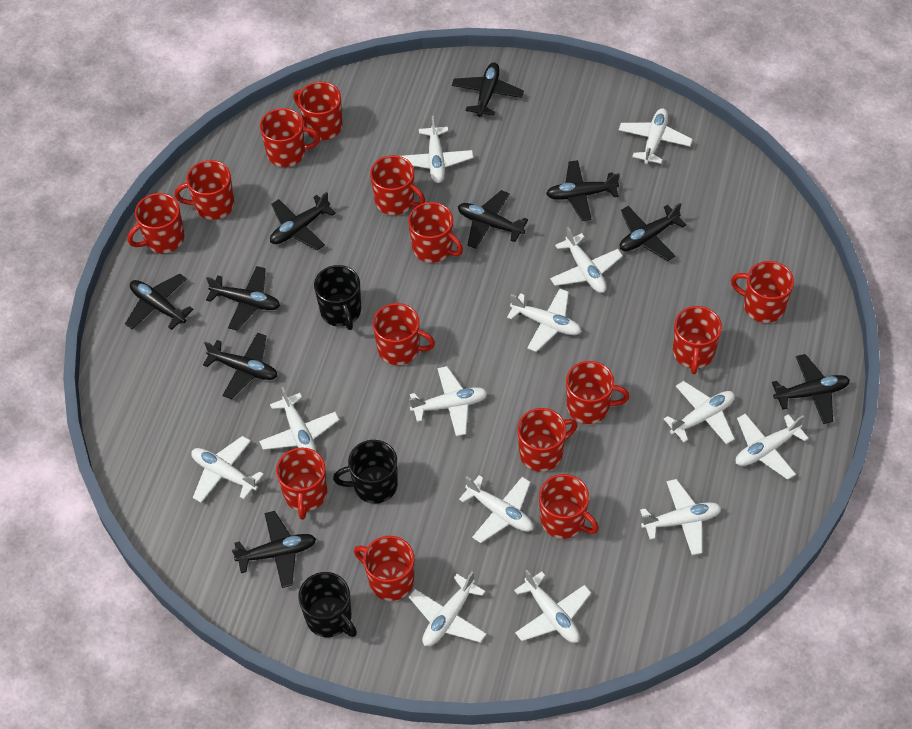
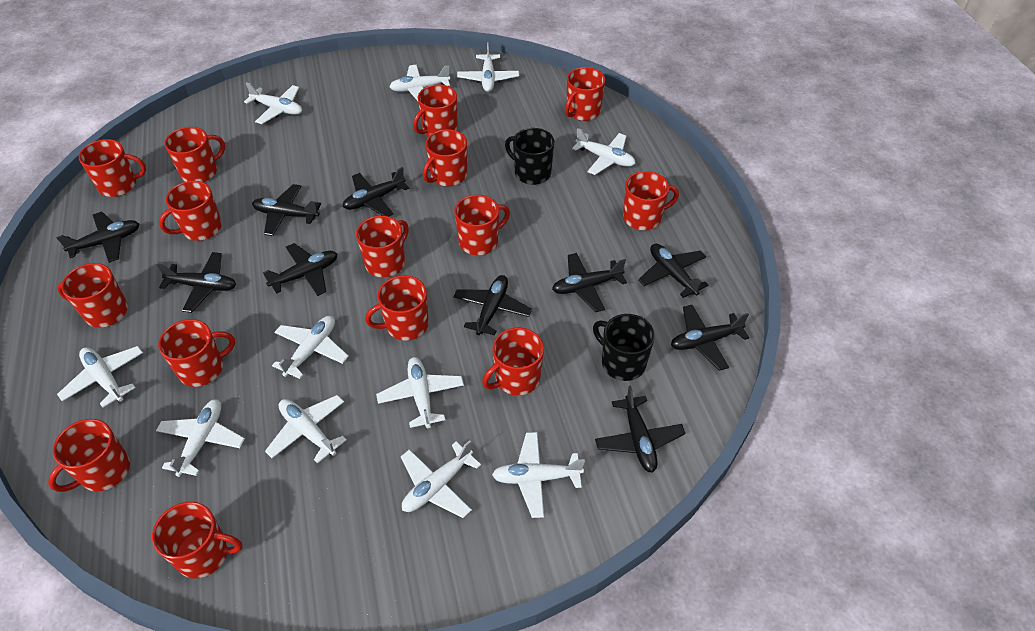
black mug: 3 -> 2
red mug: 14 -> 15
white plane: 13 -> 11

